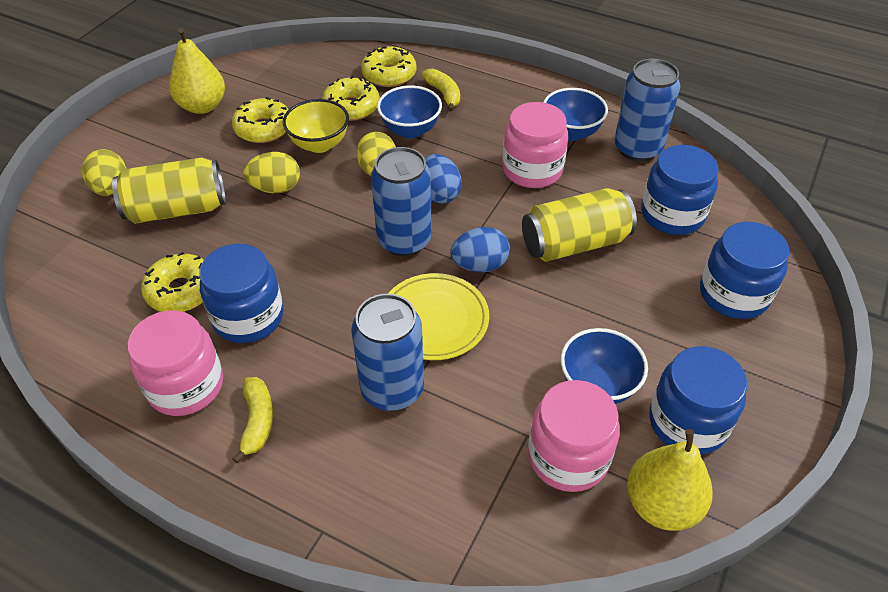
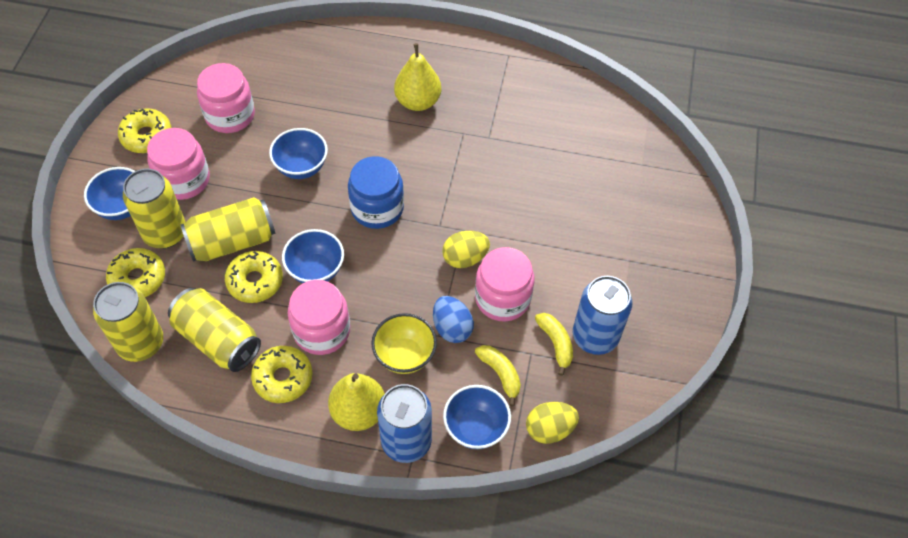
blue bowl: 3 -> 4
blue can: 3 -> 2
blue egg: 2 -> 1
blue jar: 4 -> 1
pink jar: 3 -> 4
yellow can: 2 -> 4
yellow egg: 3 -> 2
yellow plate: 1 -> 0

